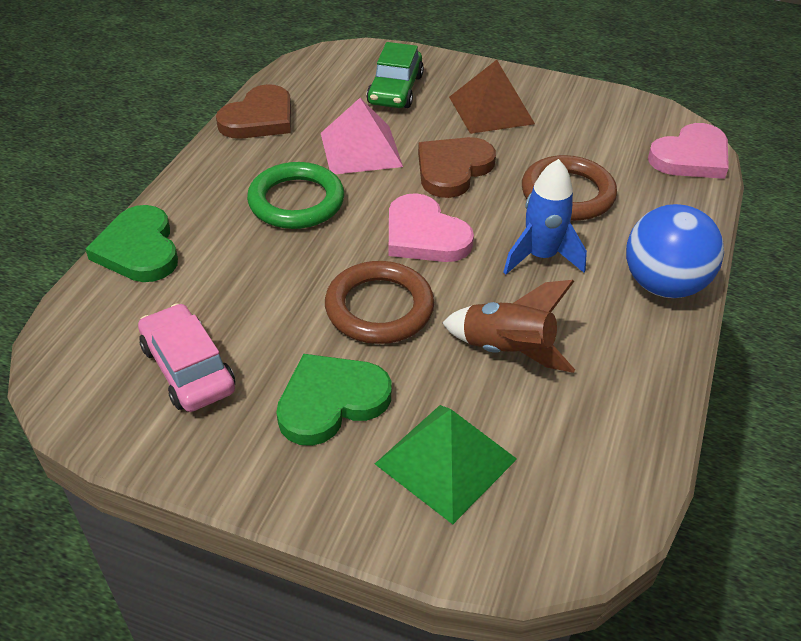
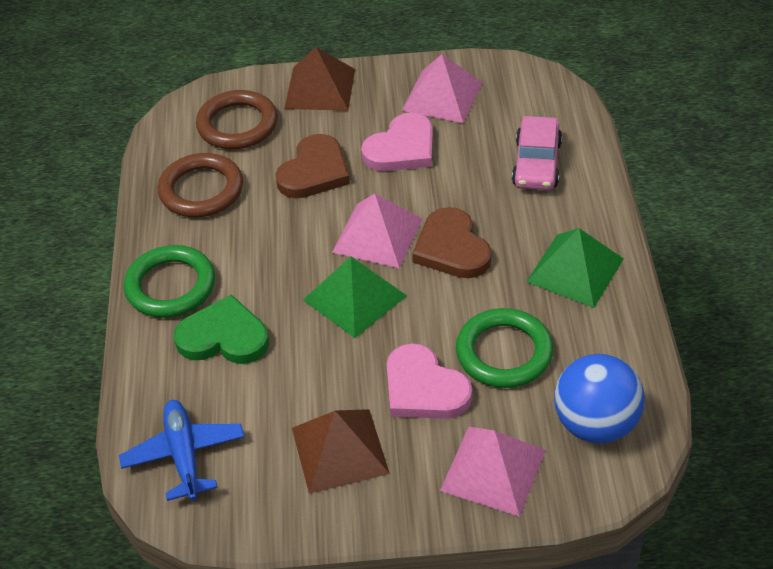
blue plane: 0 -> 1
blue rocket: 1 -> 0
brown pyramid: 1 -> 2
brown rocket: 1 -> 0
green car: 1 -> 0
green heart: 2 -> 1
green pyramid: 1 -> 2
green ring: 1 -> 2
pink pyramid: 1 -> 3

